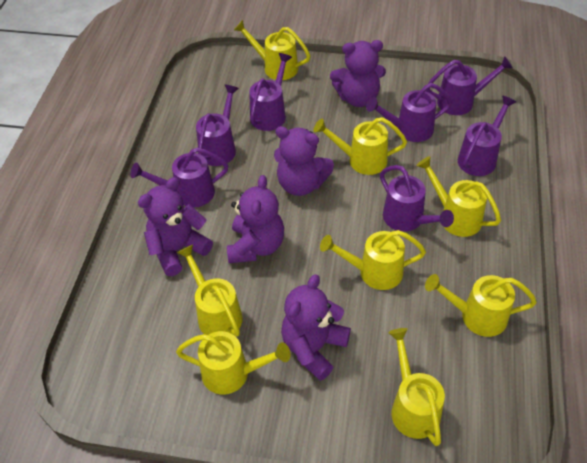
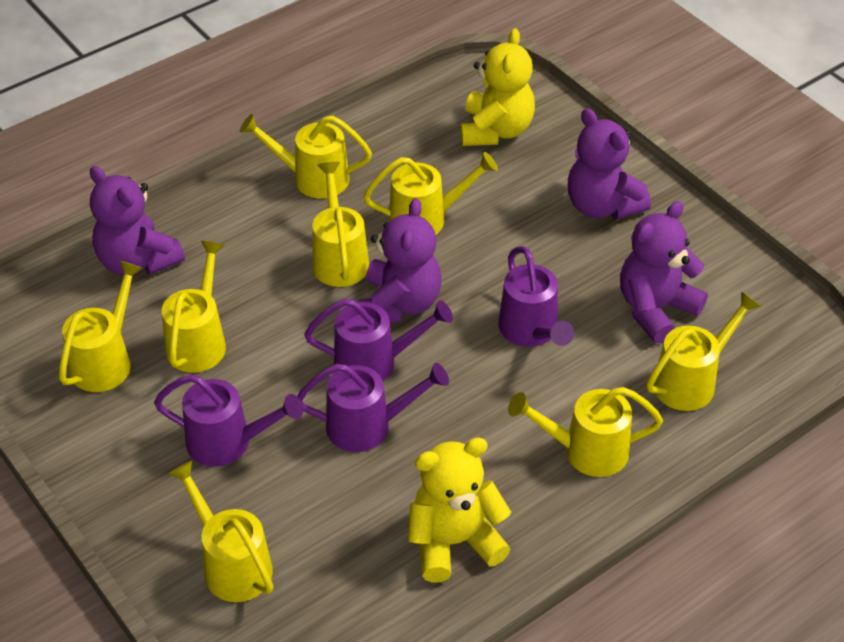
purple teddy bear: 5 -> 4
purple watering can: 7 -> 4
yellow teddy bear: 0 -> 2

